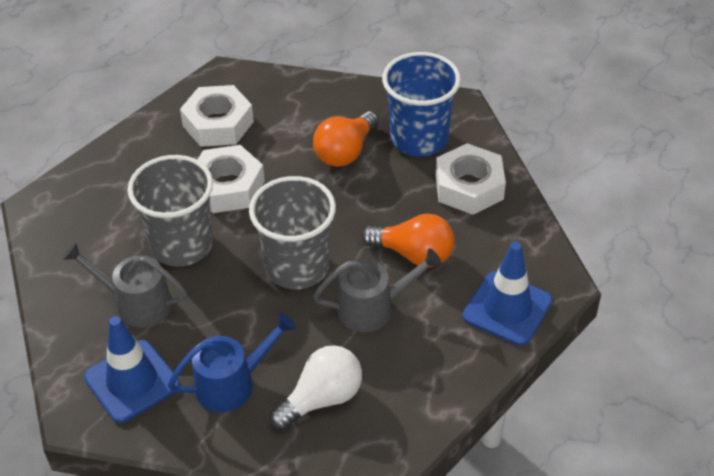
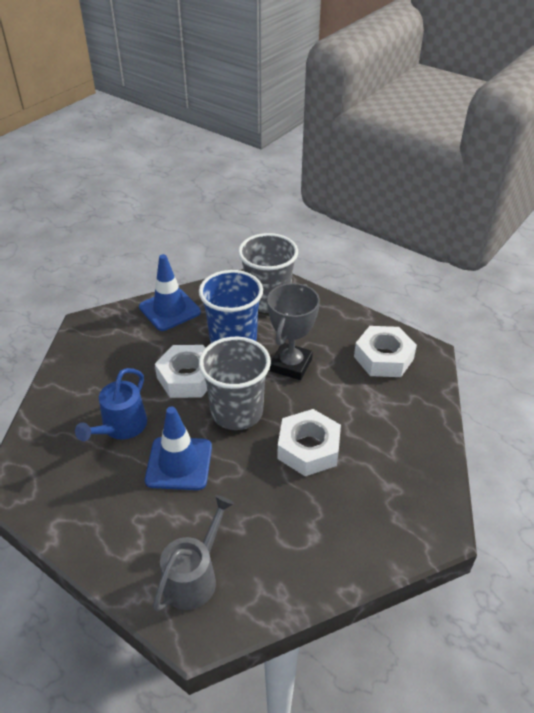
grey trophy: 0 -> 1
grey watering can: 2 -> 1
orange light bulb: 2 -> 0
white light bulb: 1 -> 0

